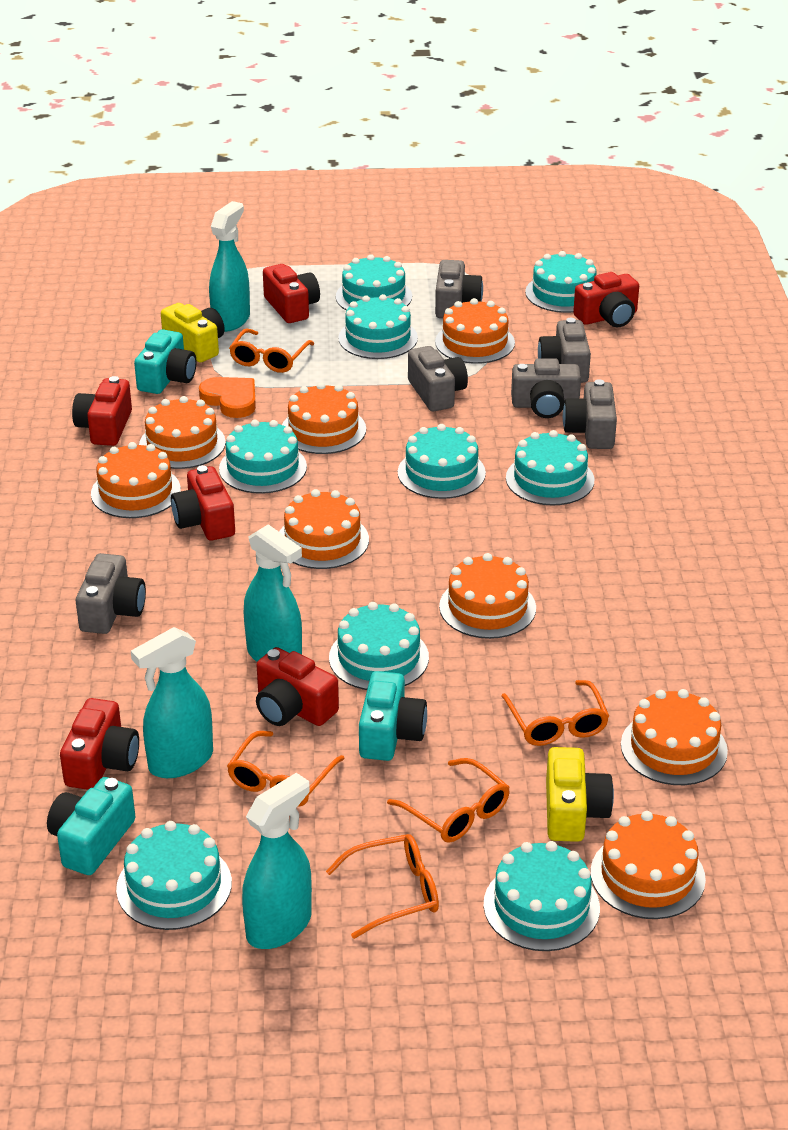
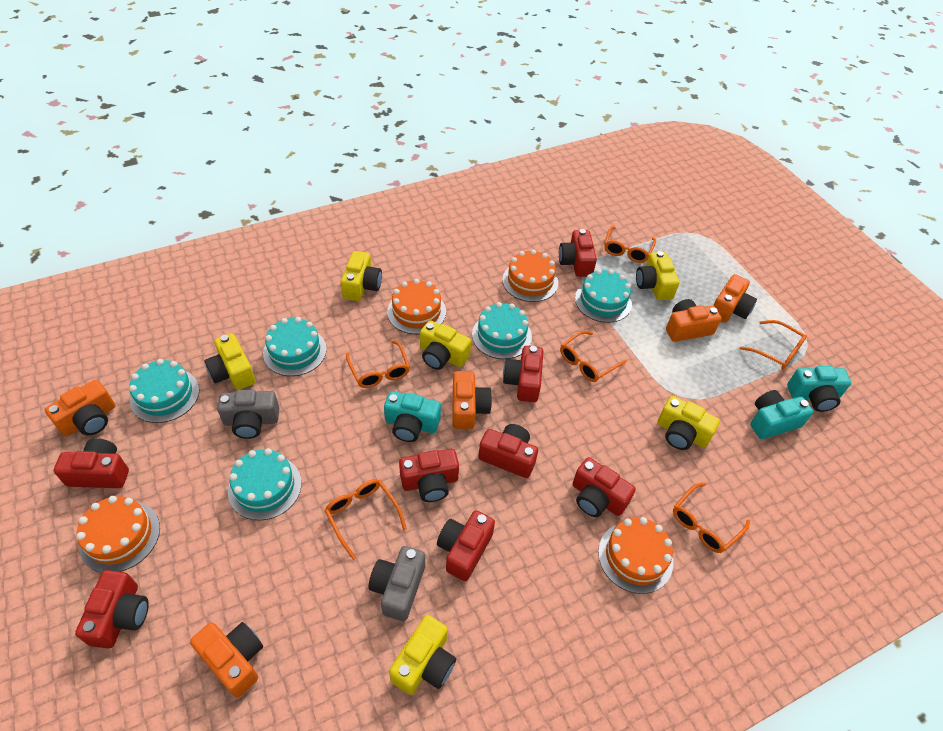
grey camera: 6 -> 2
orange cake: 8 -> 4
orange camera: 0 -> 5
orange glasses: 5 -> 6
orange heart: 1 -> 0
red camera: 6 -> 8
turquoise cake: 9 -> 5
turquoise spray bottle: 4 -> 0
yellow camera: 2 -> 6

